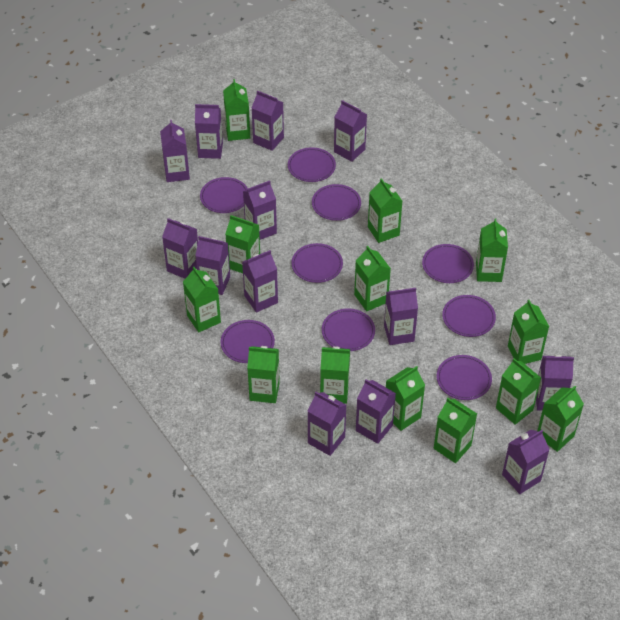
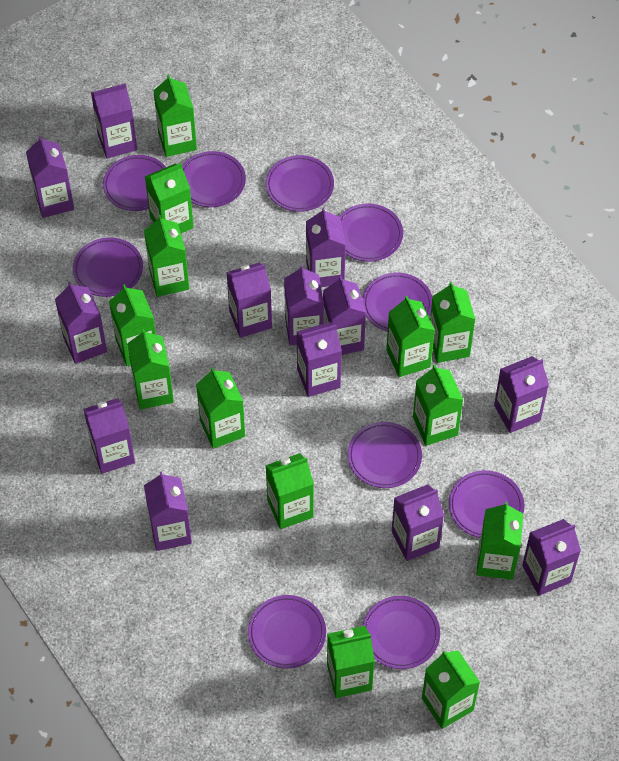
purple plate: 9 -> 10

